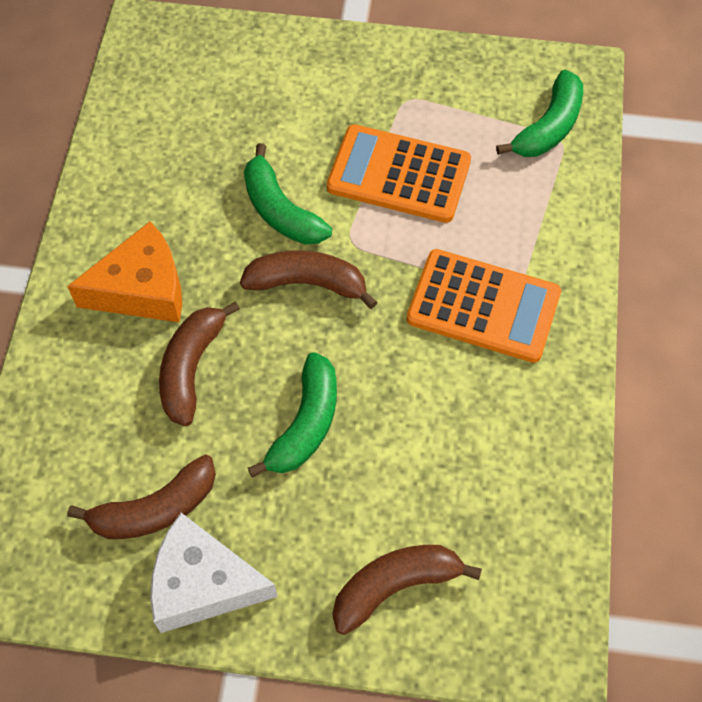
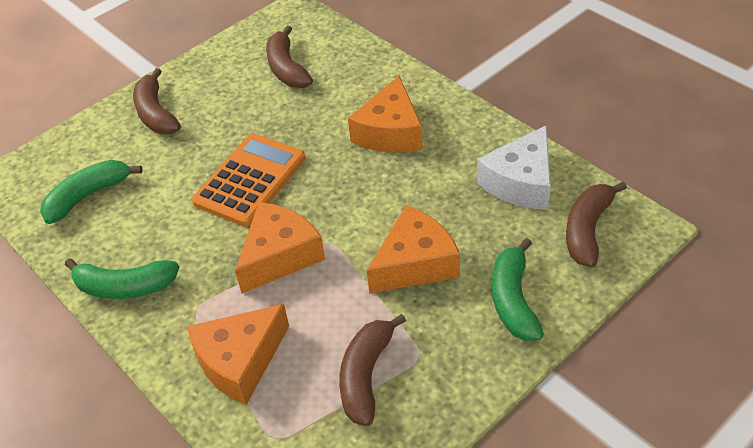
orange calculator: 2 -> 1
orange cheese: 1 -> 4

